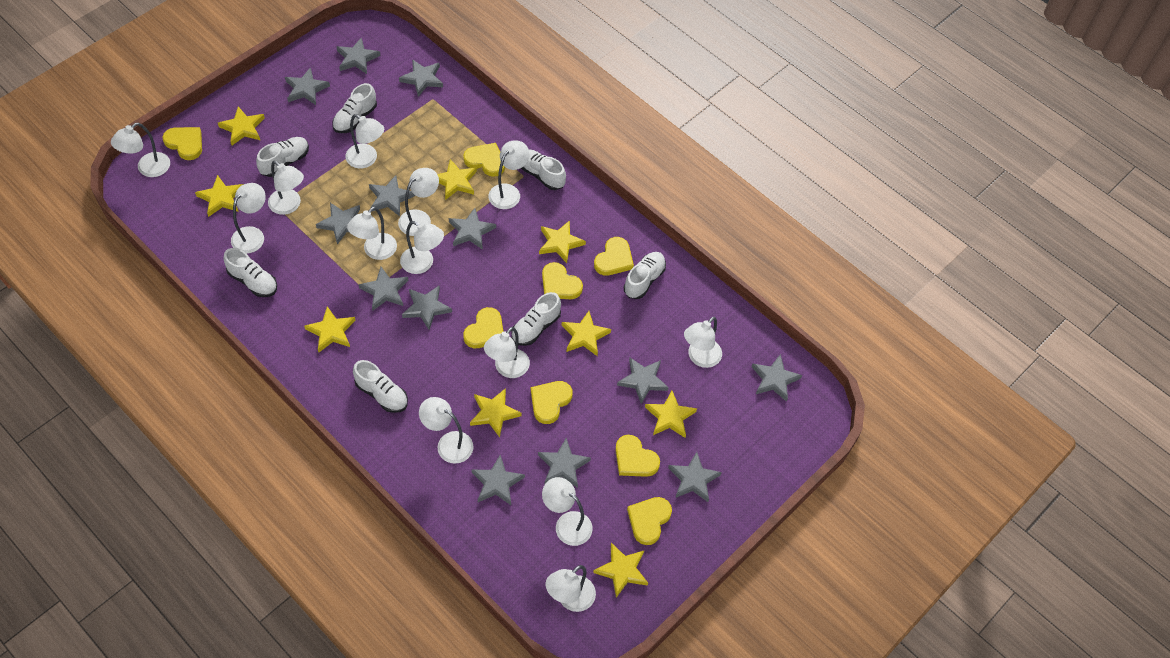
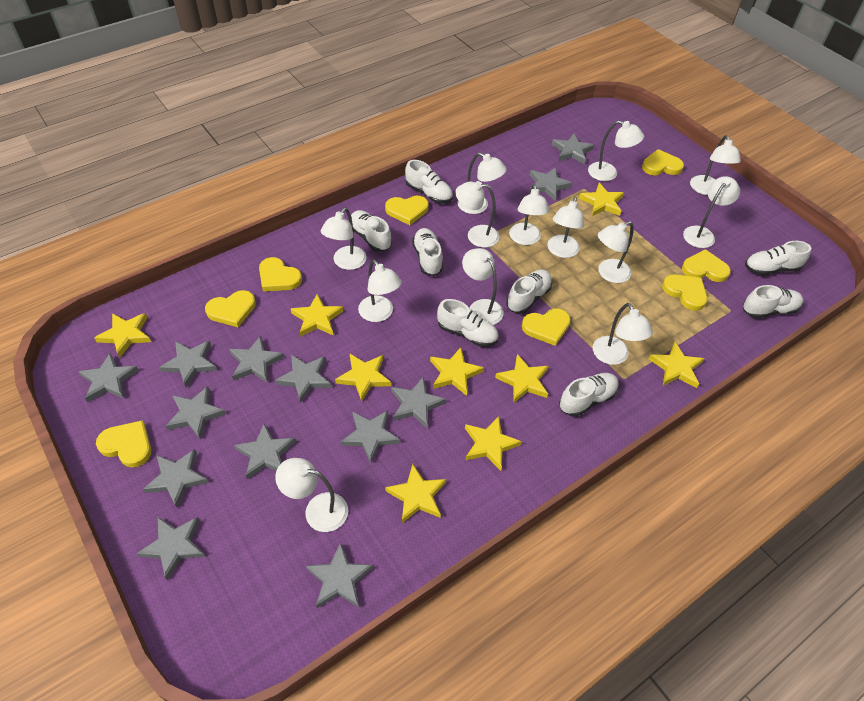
white shoe: 7 -> 8

